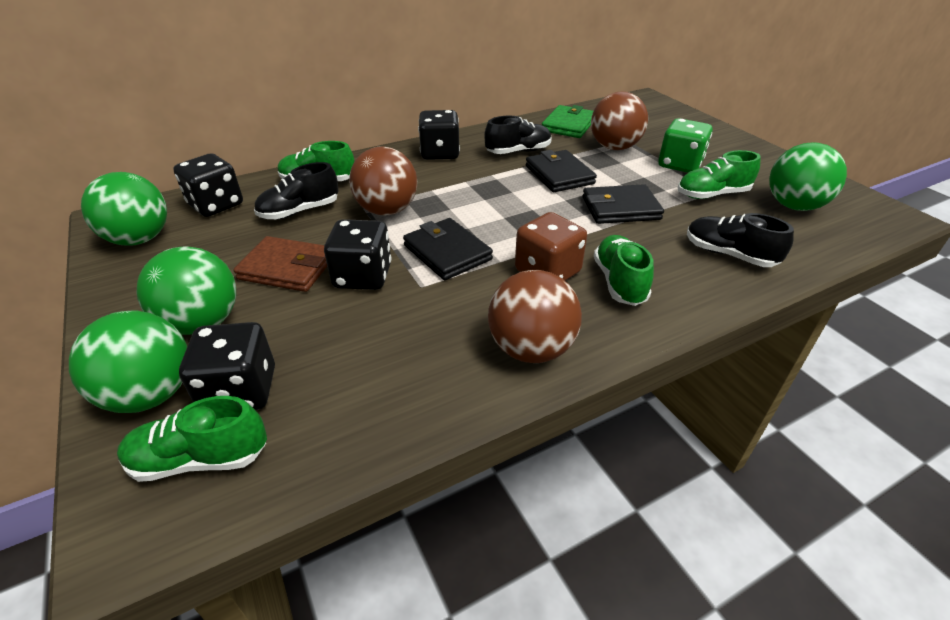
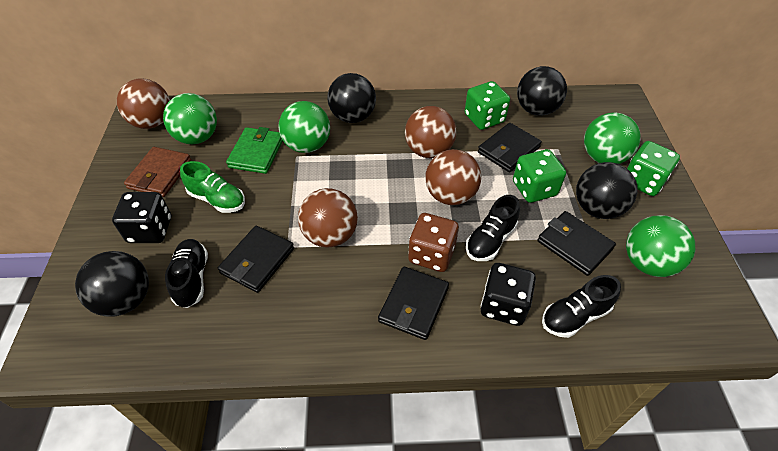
black ball: 0 -> 4
black dice: 4 -> 2
black wallet: 3 -> 4
brown ball: 3 -> 4
green dice: 1 -> 3
green shoe: 4 -> 1

